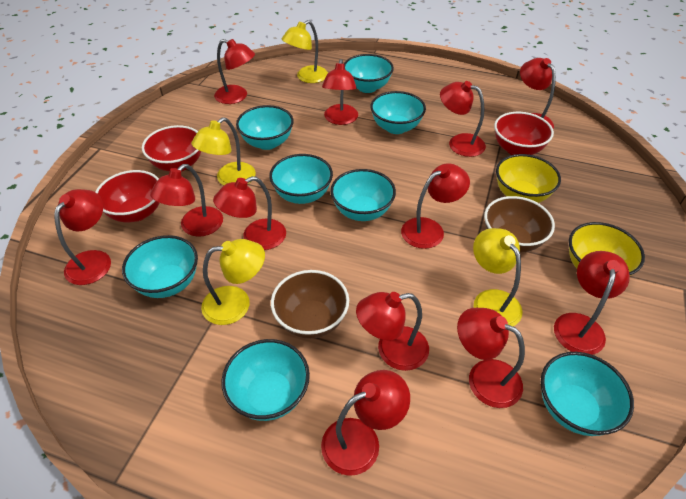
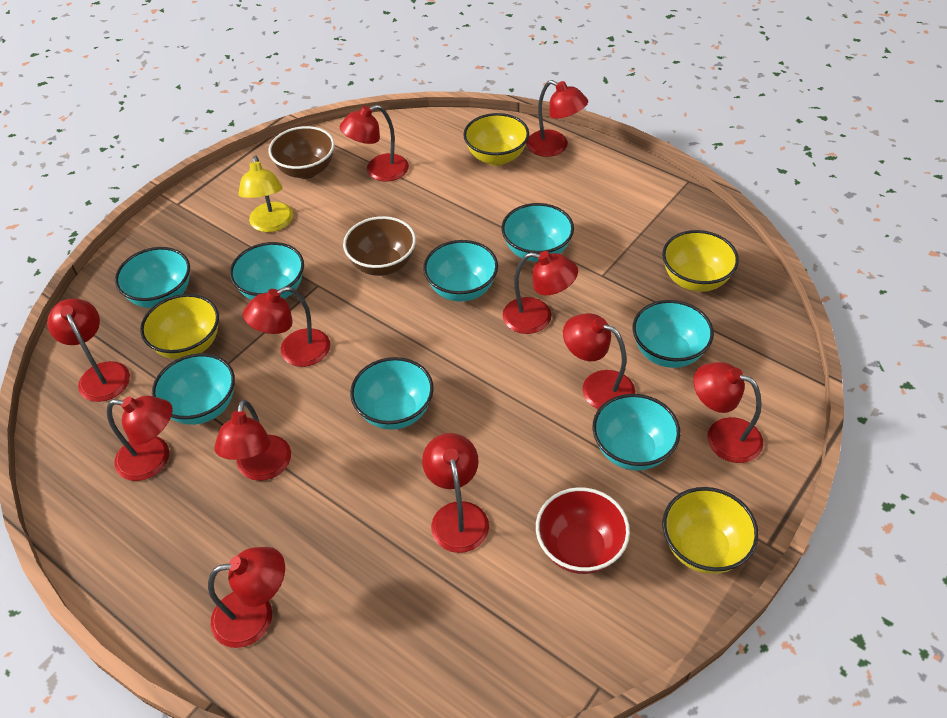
red bowl: 3 -> 1
red lamp: 12 -> 11
yellow bowl: 2 -> 4
yellow lamp: 4 -> 1

